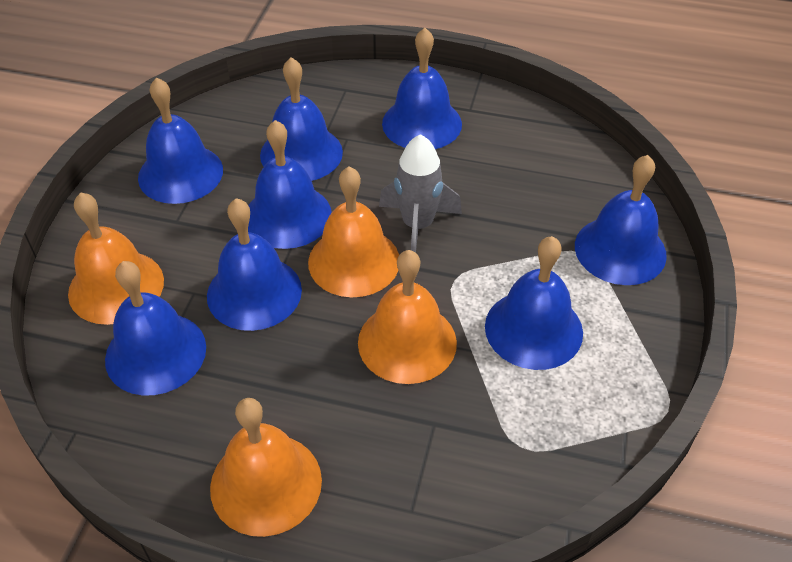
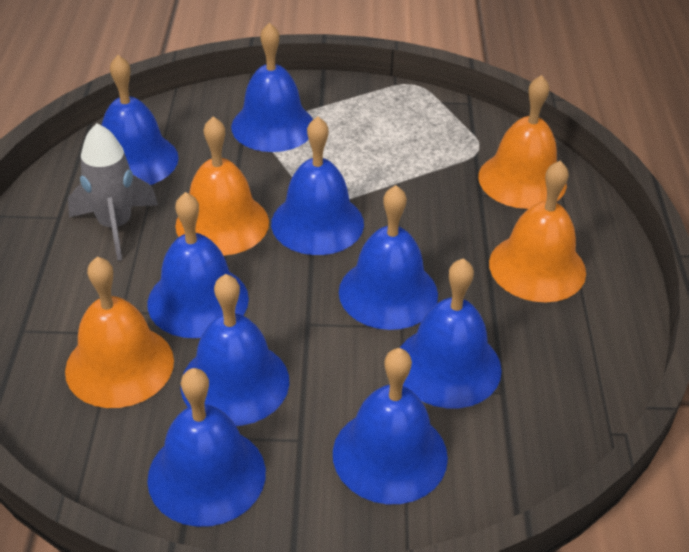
blue bell: 8 -> 9

